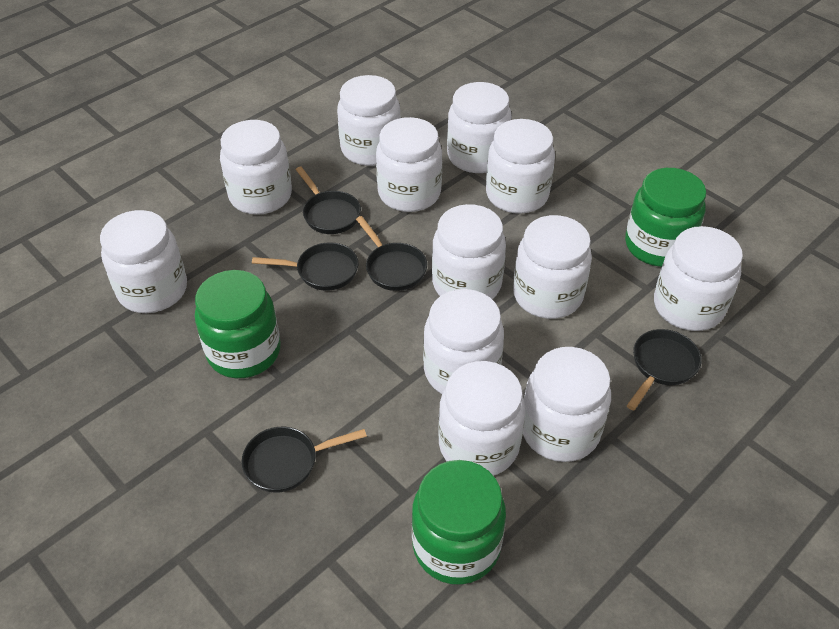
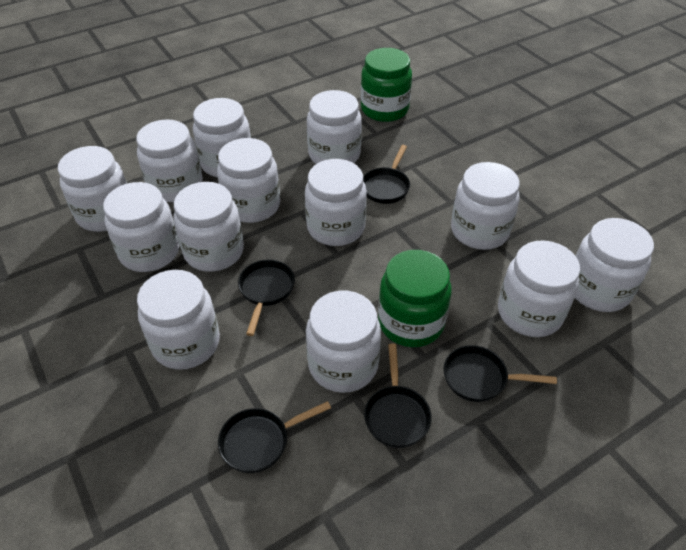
green jar: 3 -> 2
white jar: 12 -> 13

